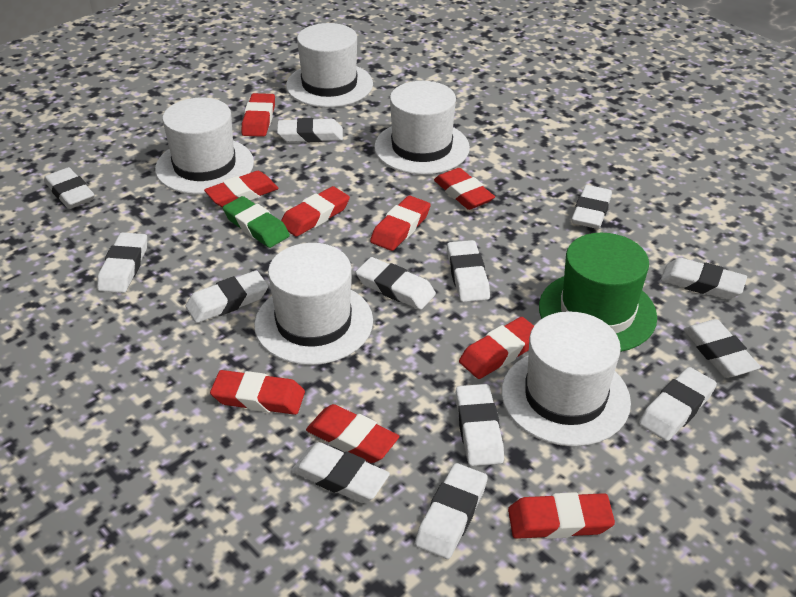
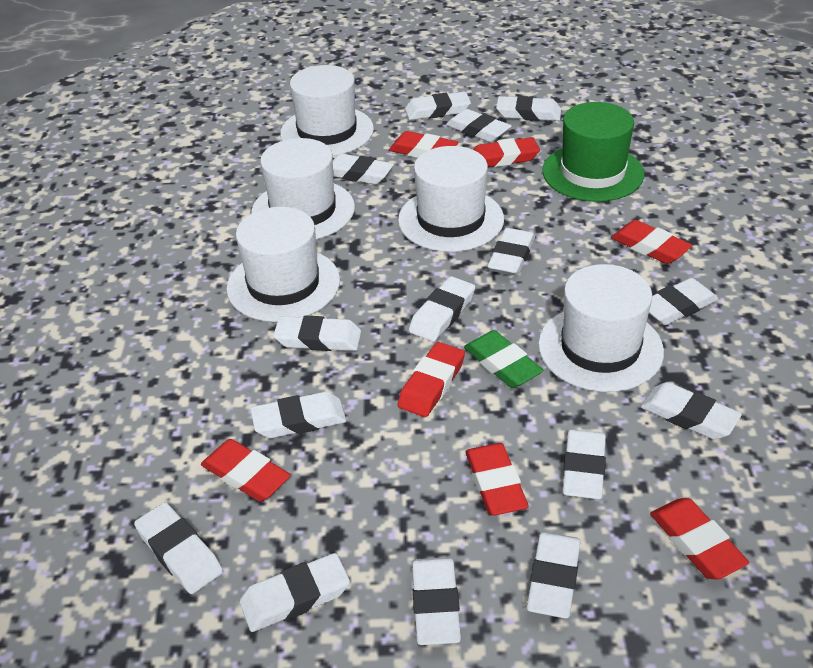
red eraser: 9 -> 7
white eraser: 13 -> 15

